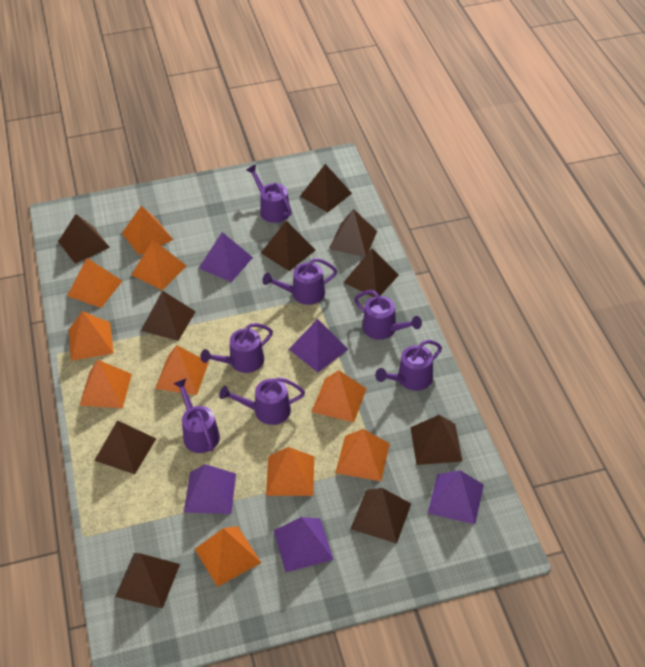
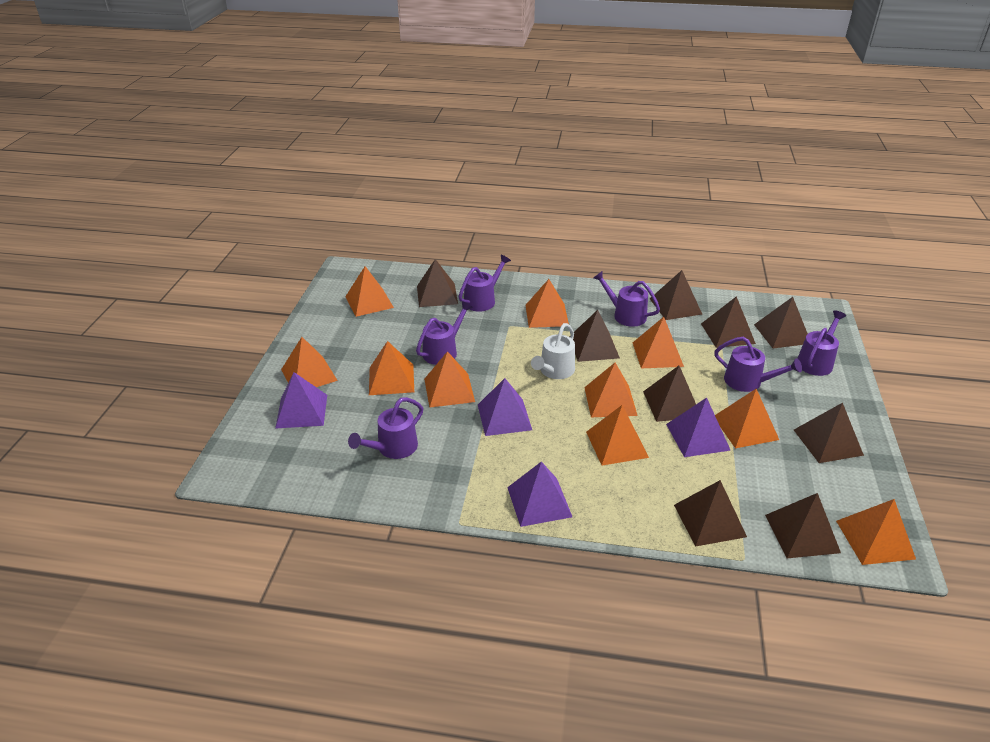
brown pyramid: 10 -> 9
purple pyramid: 5 -> 4
purple watering can: 7 -> 6
white watering can: 0 -> 1

